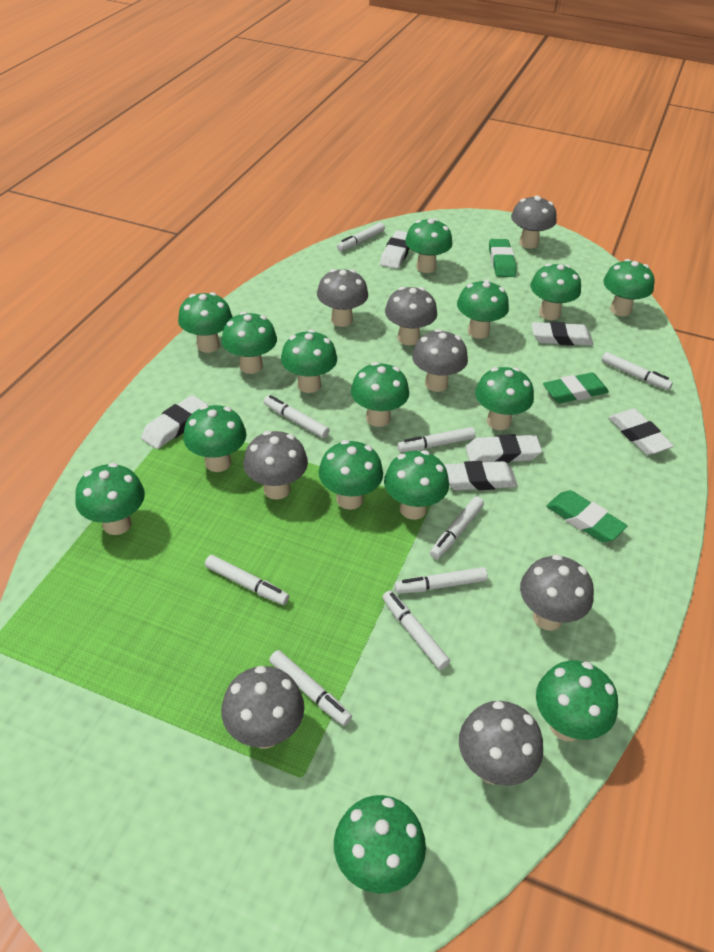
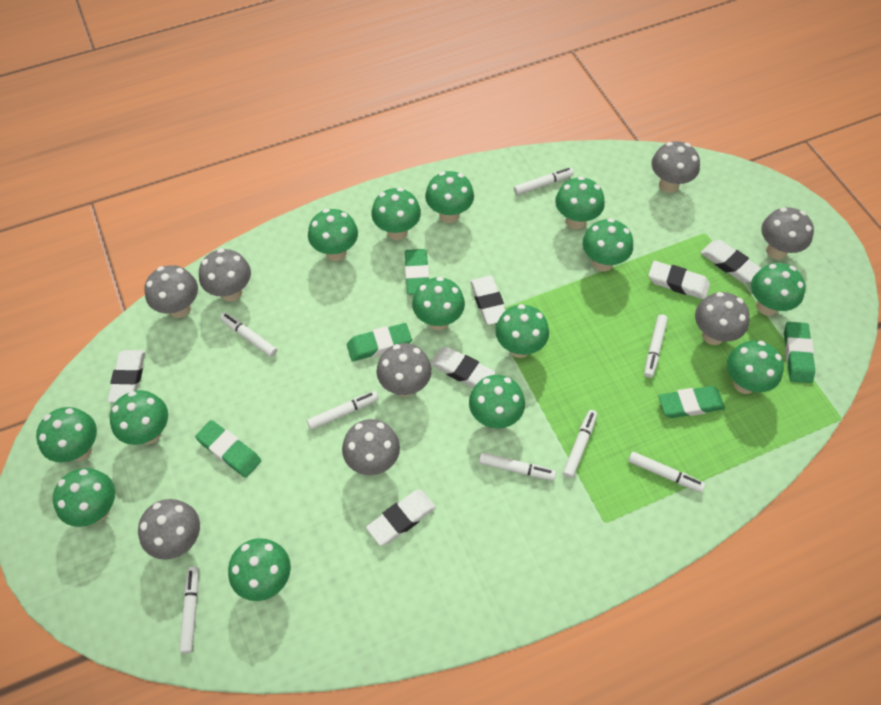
green eraser: 3 -> 5
green mushroom: 15 -> 14
white marker: 9 -> 8

